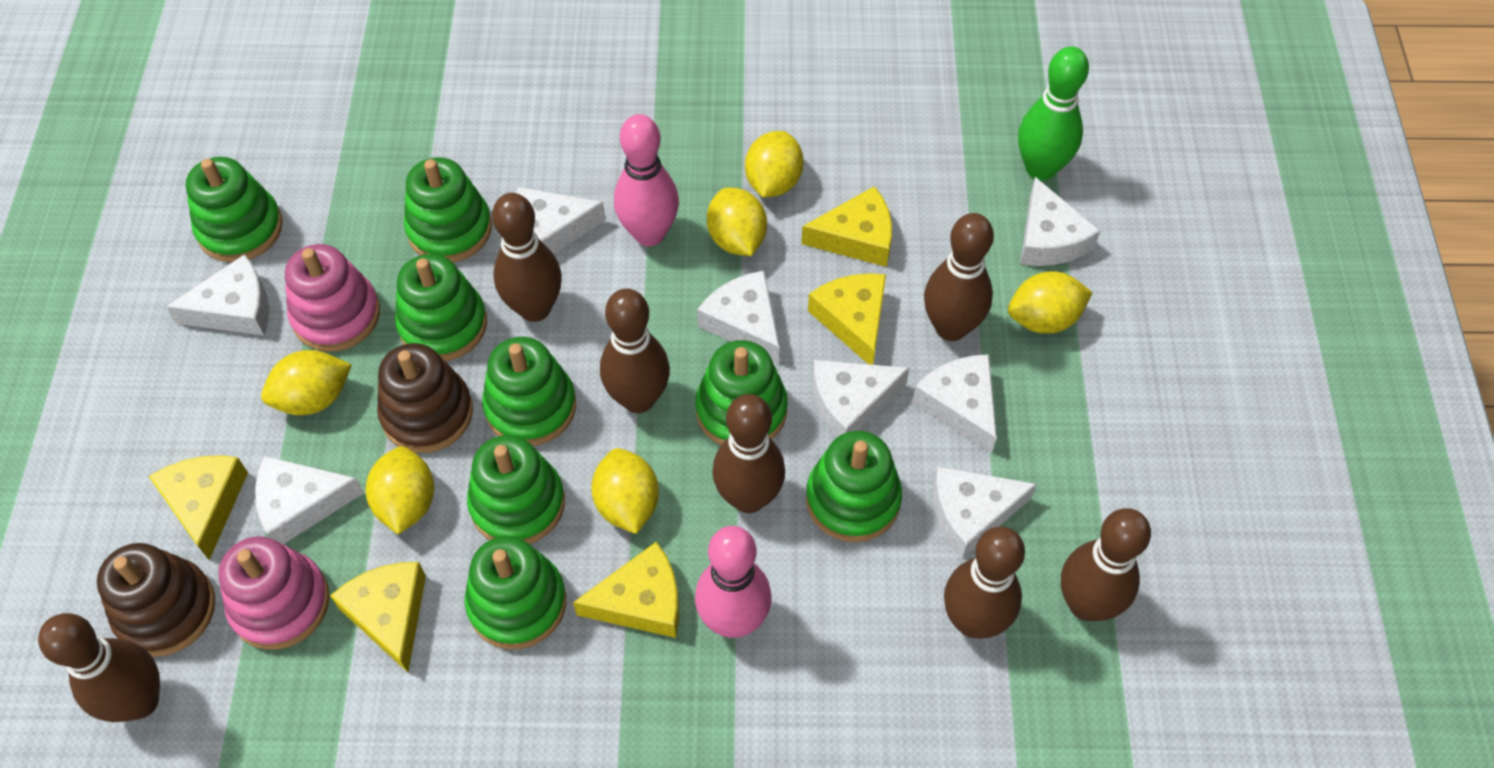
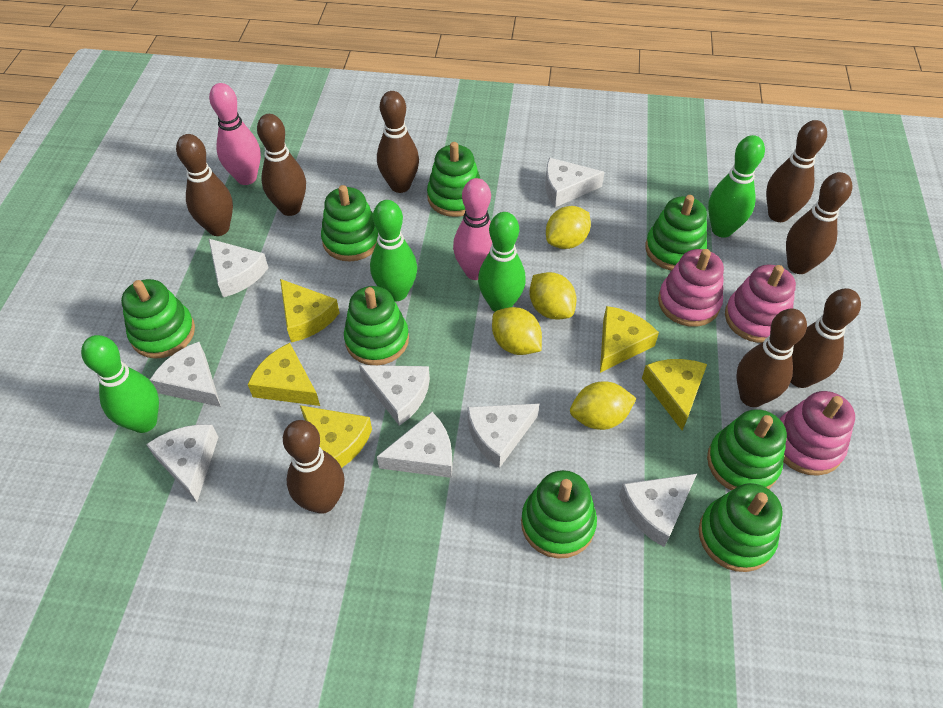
brown bowling pin: 7 -> 8
brown stacking toy: 2 -> 0
green bowling pin: 1 -> 4
pink stacking toy: 2 -> 3
yellow lemon: 6 -> 4

